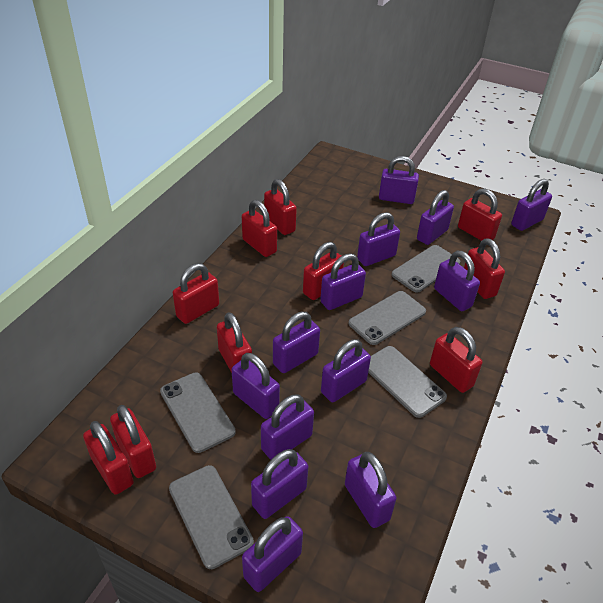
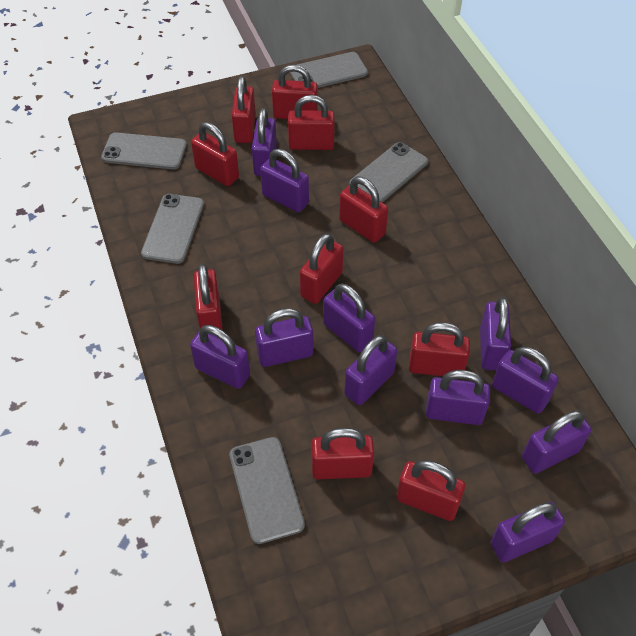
purple padlock: 13 -> 11

